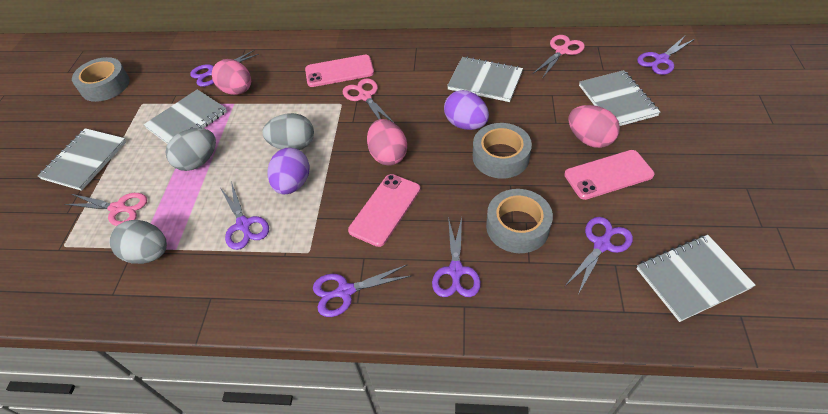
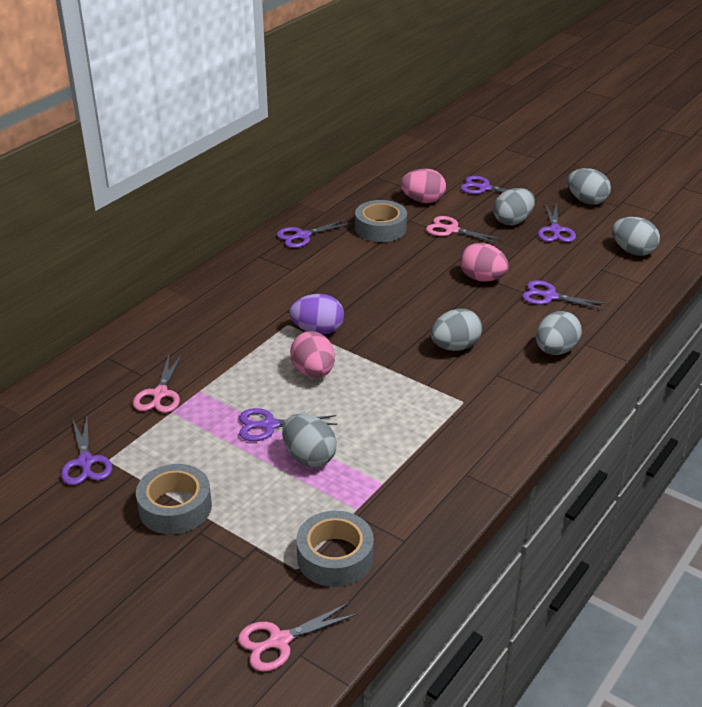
grey egg: 3 -> 6
grey notebook: 5 -> 0
pink phone: 3 -> 0
purple egg: 2 -> 1

